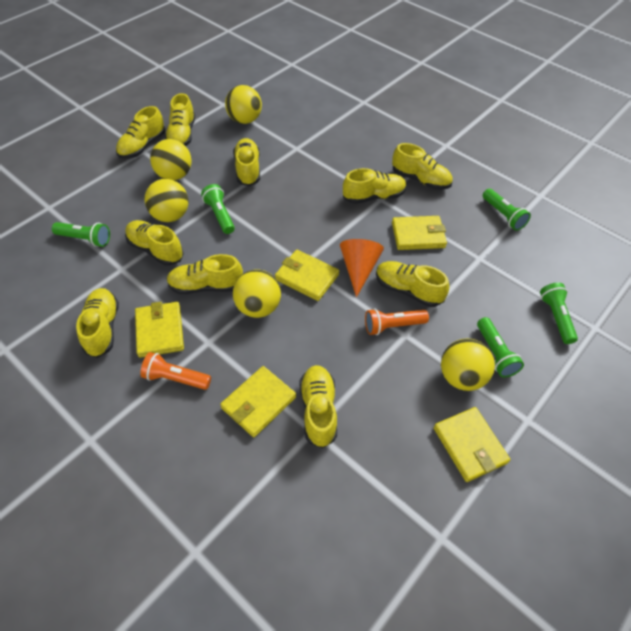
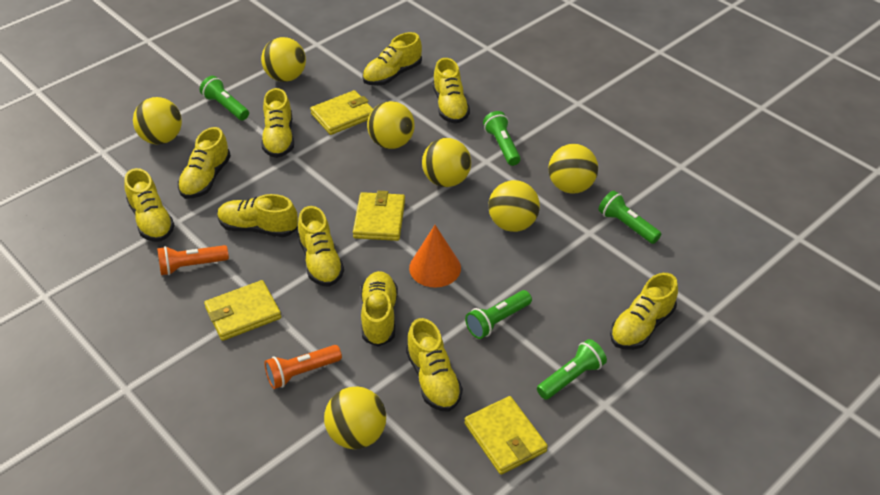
yellow ball: 5 -> 7
yellow wallet: 5 -> 4

